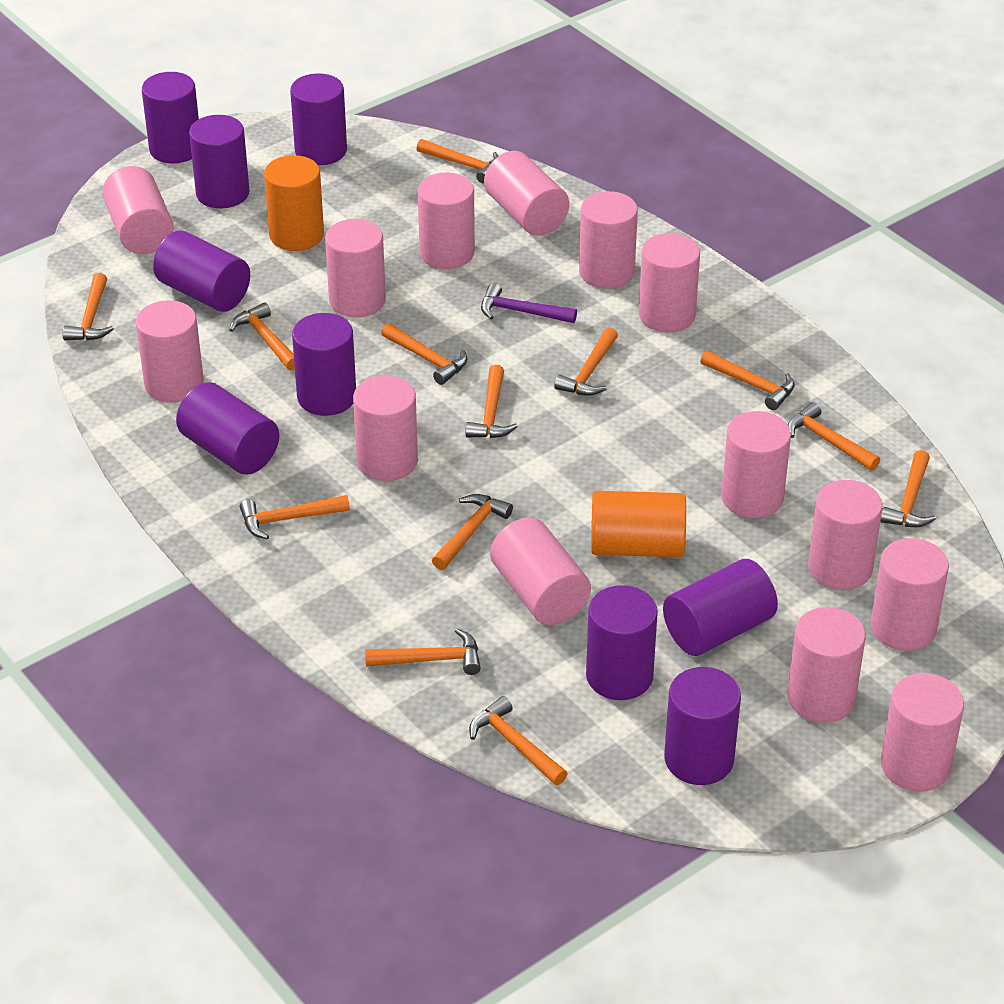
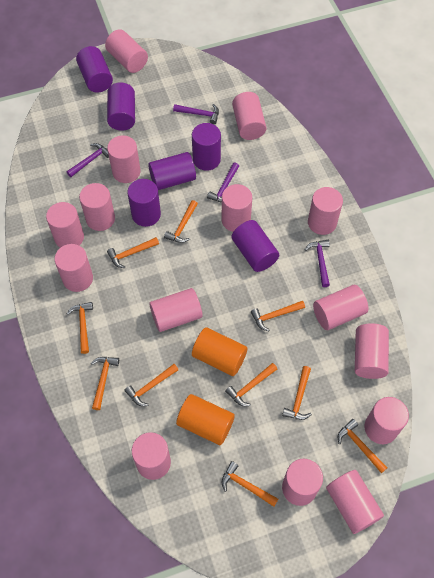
orange hammer: 13 -> 10
pink cylinder: 14 -> 15
purple cylinder: 9 -> 6
purple hammer: 1 -> 4

